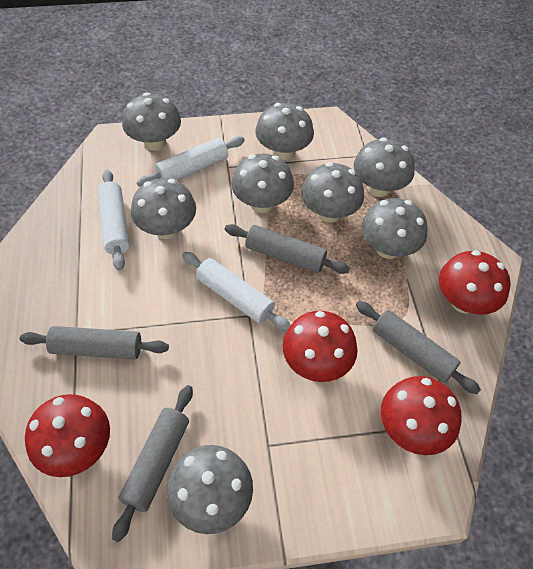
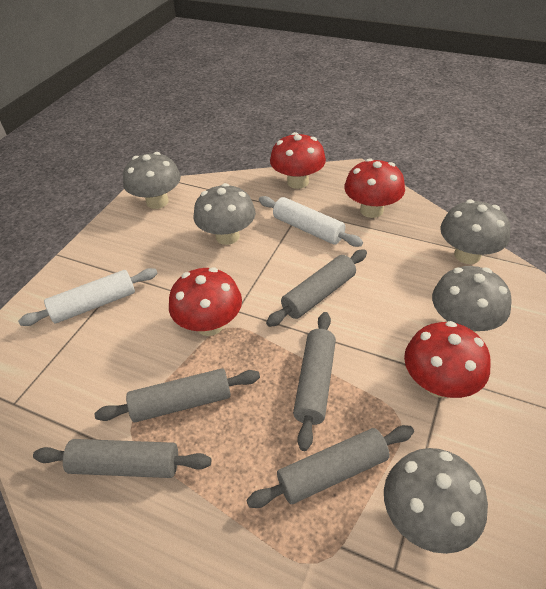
grey mushroom: 8 -> 5
grey rolling pin: 4 -> 5
white rolling pin: 3 -> 2

